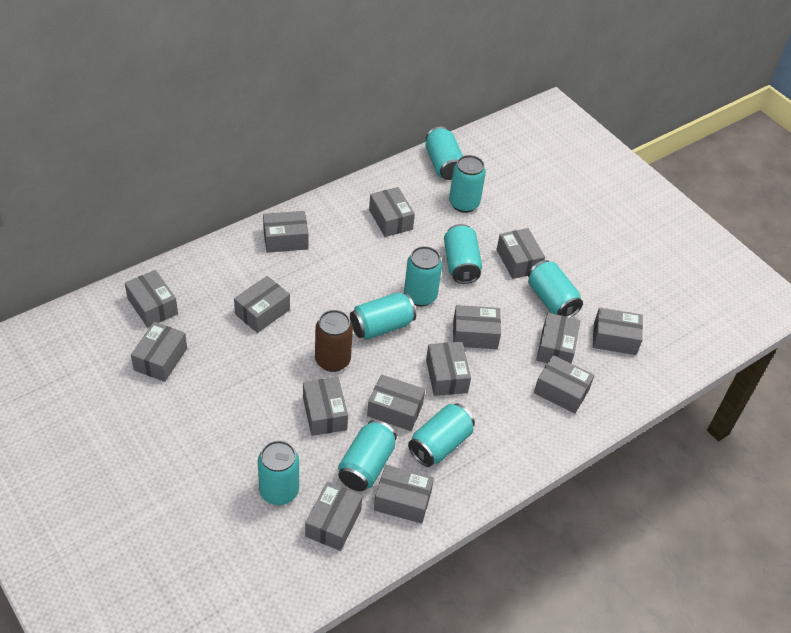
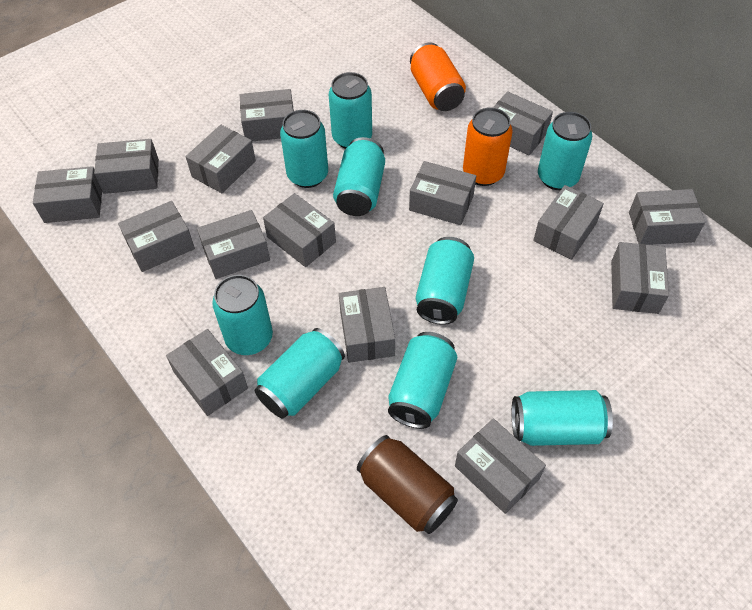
orange can: 0 -> 2

